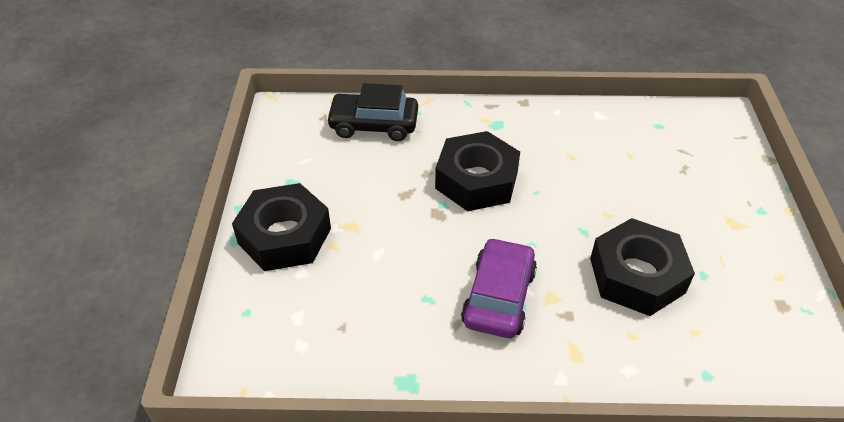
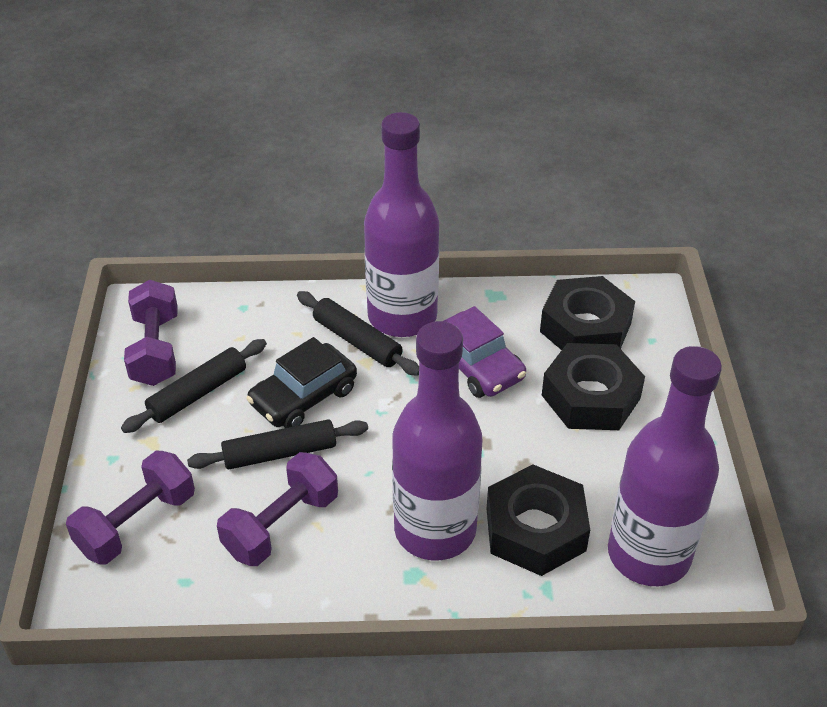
black rolling pin: 0 -> 3
purple bottle: 0 -> 3
purple dumbbell: 0 -> 3

